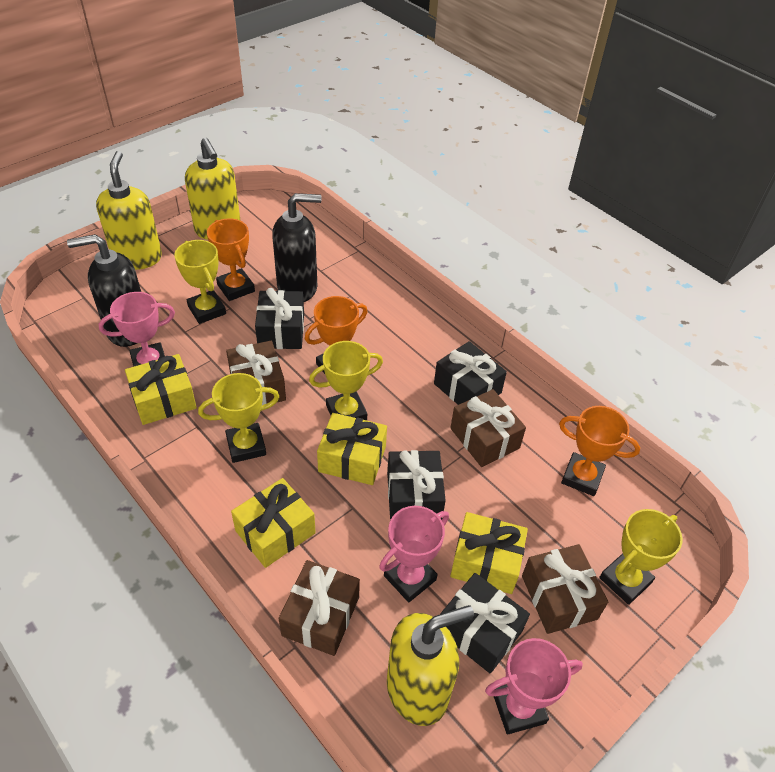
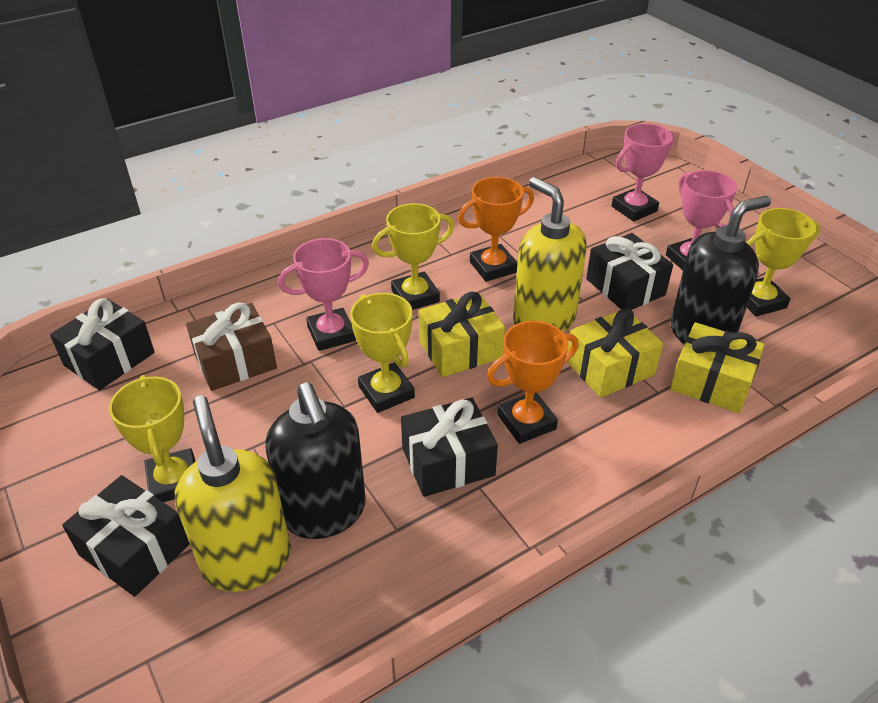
brown gift: 4 -> 1
orange trophy: 3 -> 2
yellow gift: 4 -> 3
yellow soap dispenser: 3 -> 2

